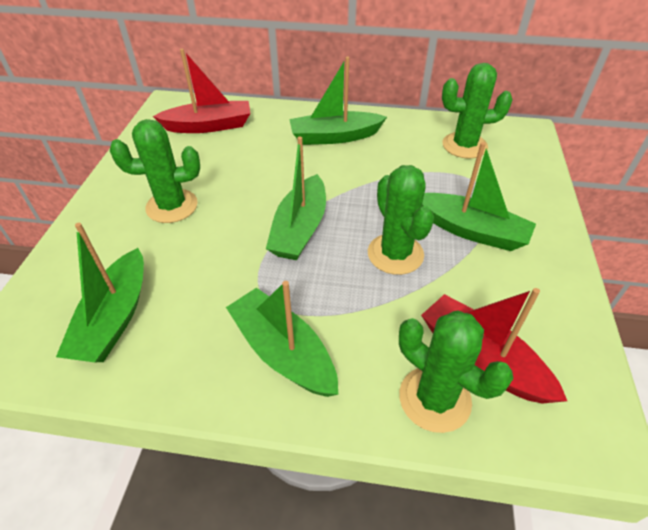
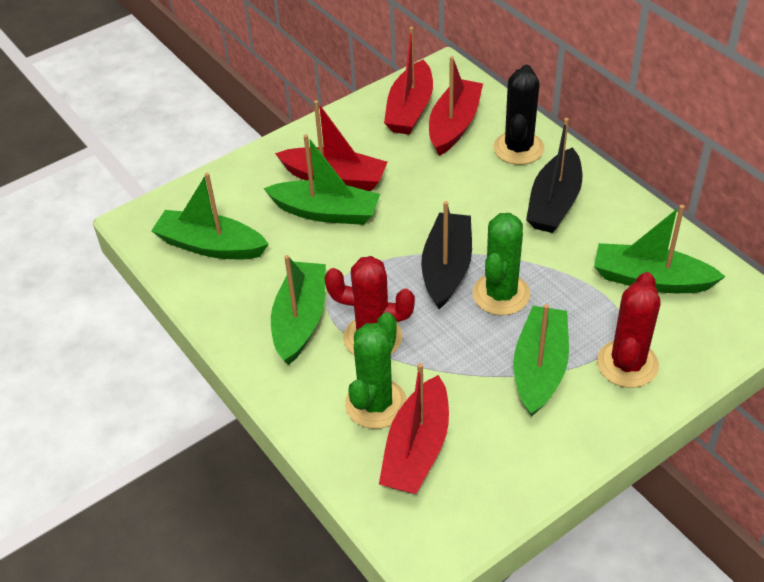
black boat: 0 -> 2
black cactus: 0 -> 1
green cactus: 4 -> 2
red boat: 2 -> 4
red cactus: 0 -> 2

